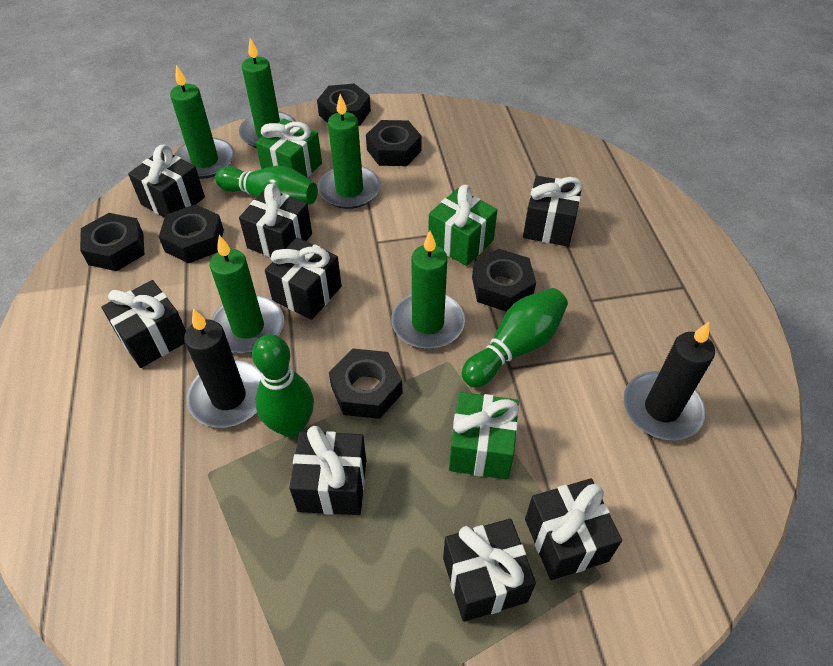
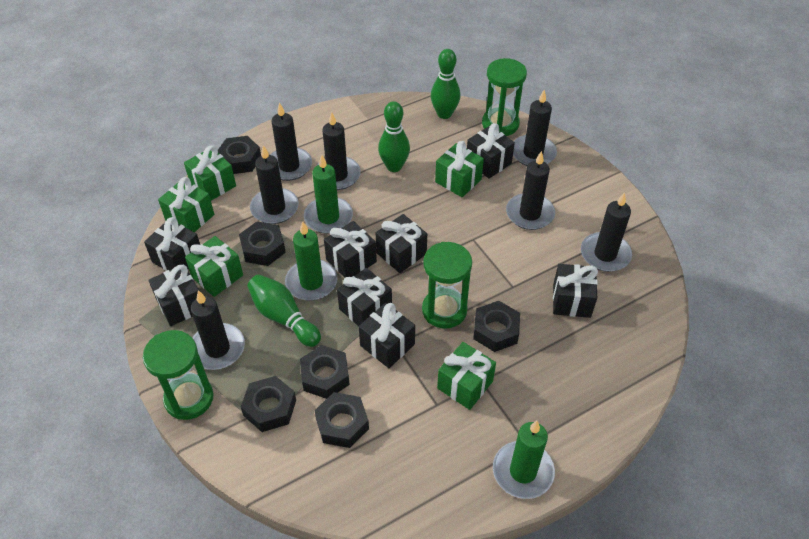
black candle: 2 -> 7
green candle: 5 -> 3
green gift: 3 -> 5
green hourglass: 0 -> 3

